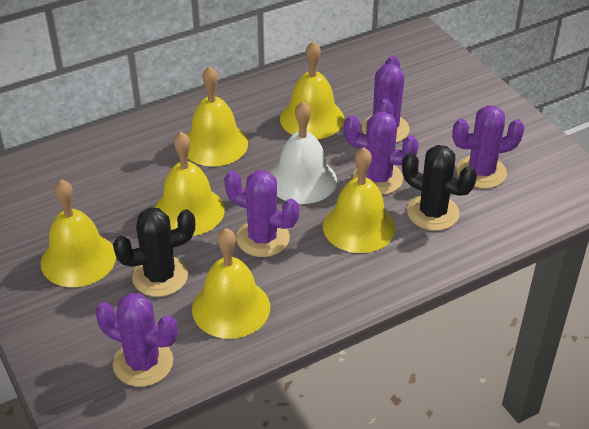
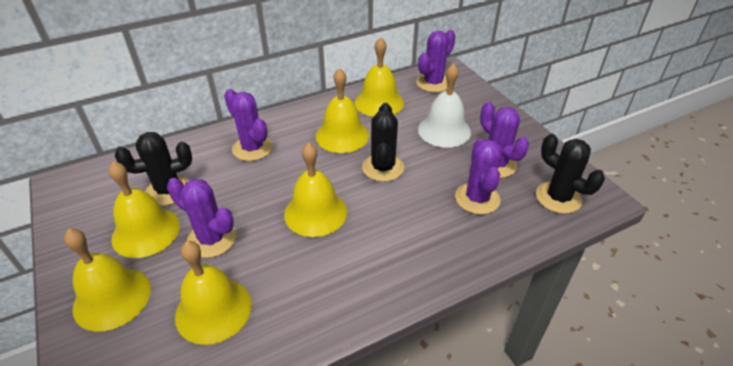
black cactus: 2 -> 3

